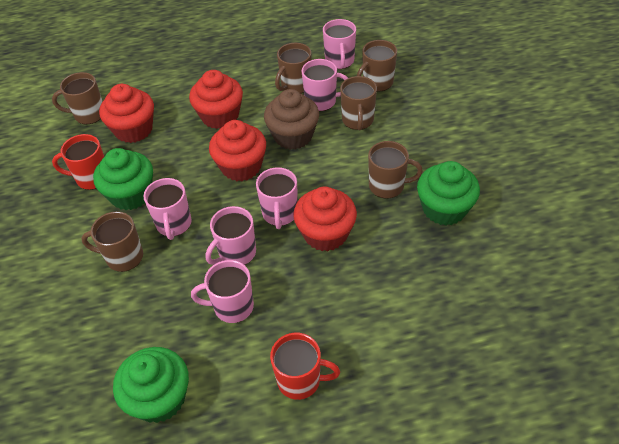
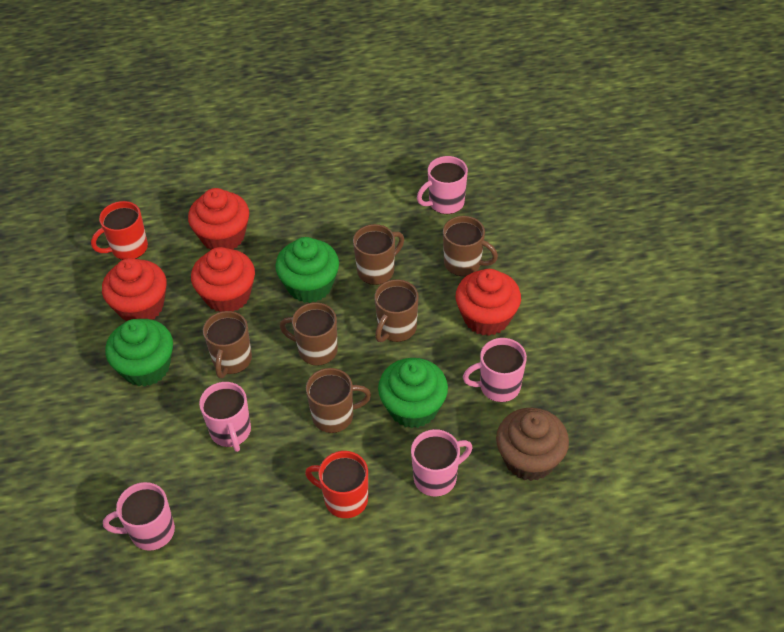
pink mug: 6 -> 5

